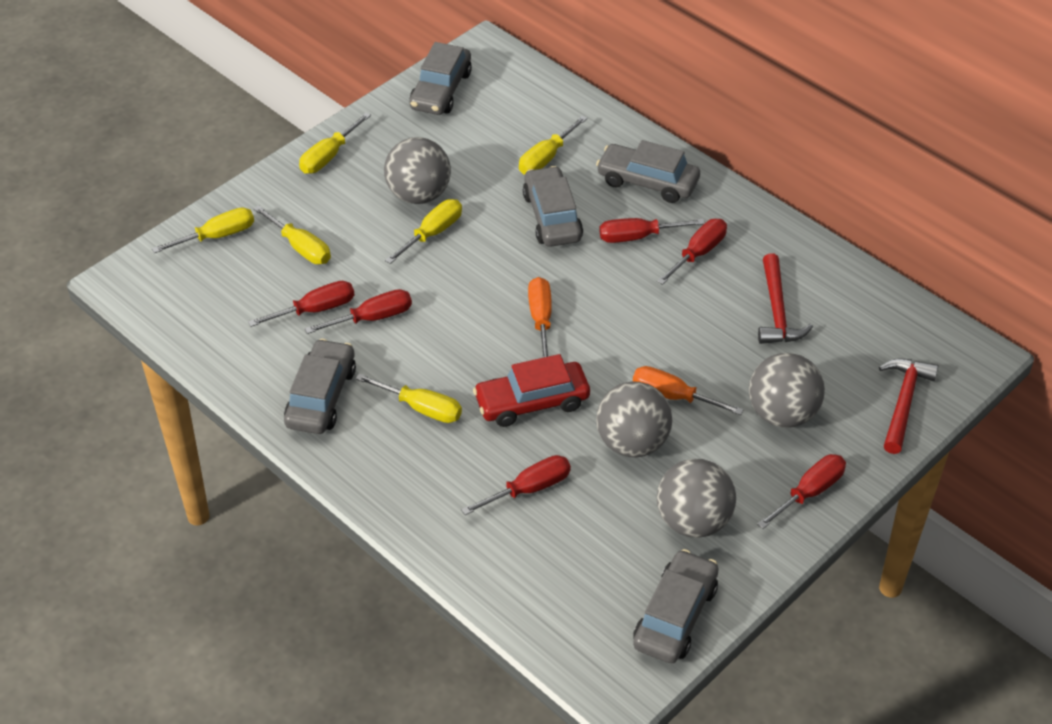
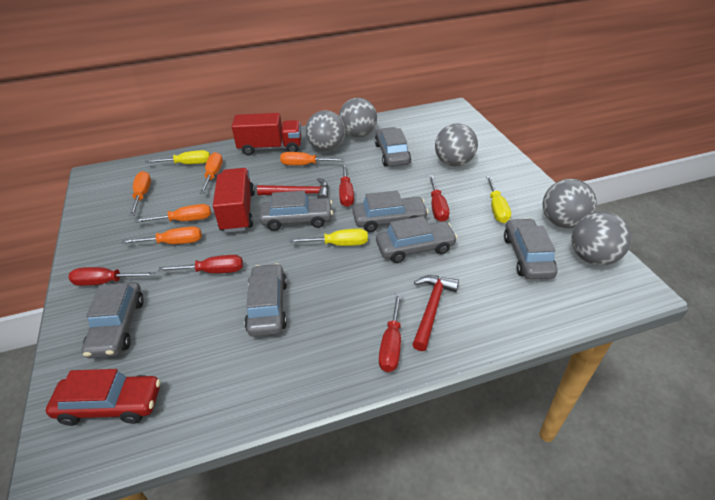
grey ball: 4 -> 5
grey car: 5 -> 7
orange screwdriver: 2 -> 5
red screwdriver: 6 -> 5
red truck: 0 -> 2
yellow screwdriver: 6 -> 3

